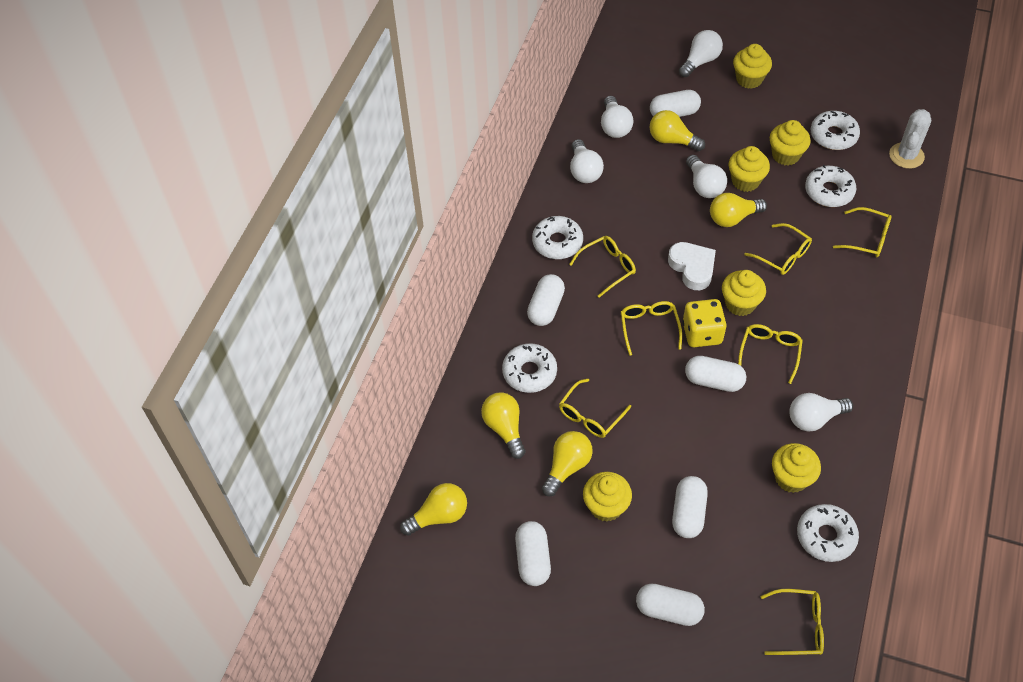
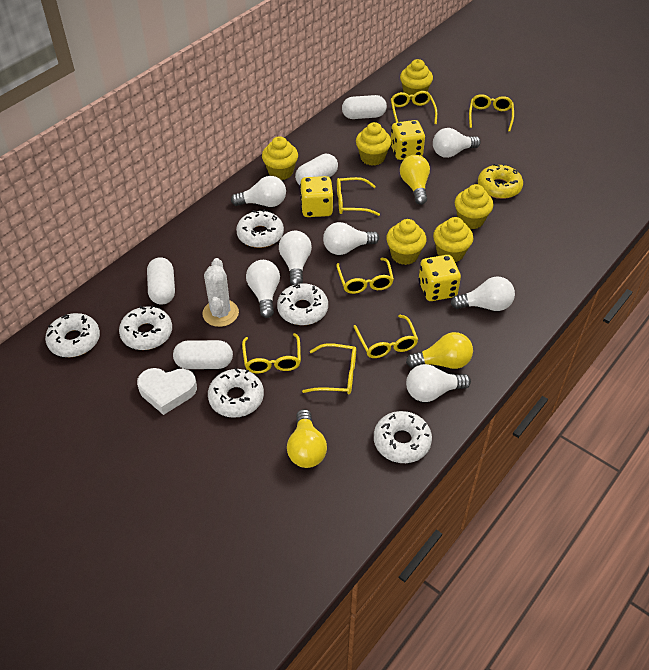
white capsule: 6 -> 4
white donut: 5 -> 6
white light bulb: 5 -> 7
yellow dice: 1 -> 3
yellow donut: 0 -> 1
yellow light bulb: 5 -> 3

